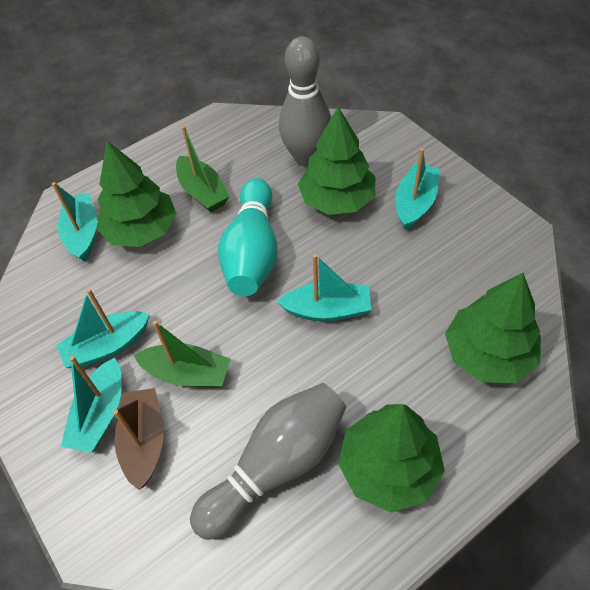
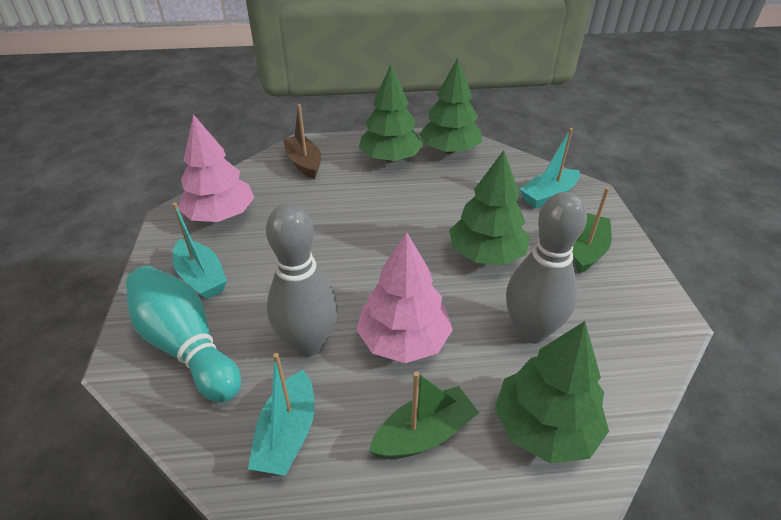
pink tree: 0 -> 2
turquoise boat: 5 -> 3

